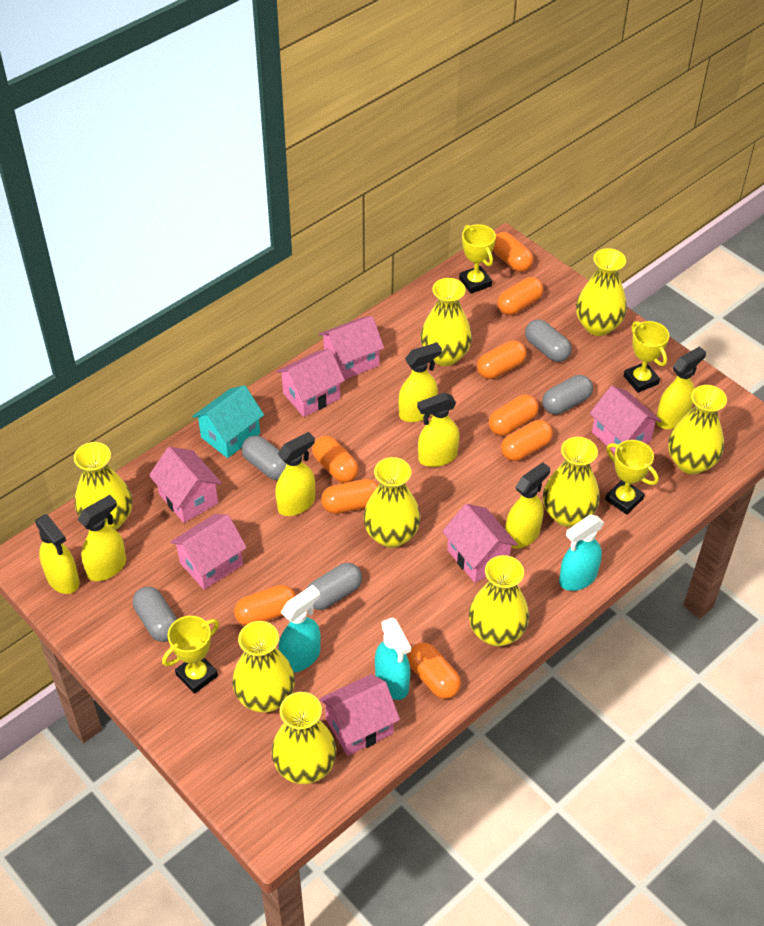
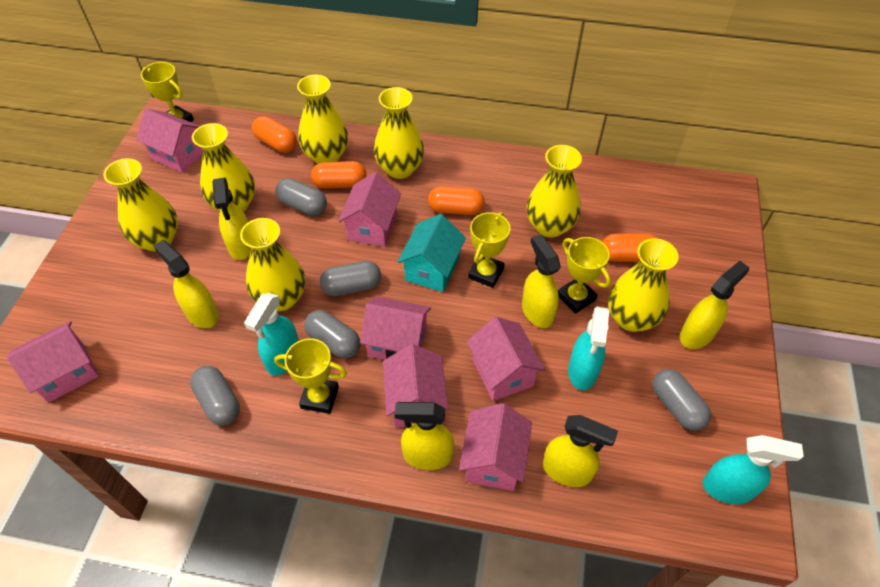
orange capsule: 9 -> 4
yellow spray bottle: 7 -> 6
yellow vase: 9 -> 7

